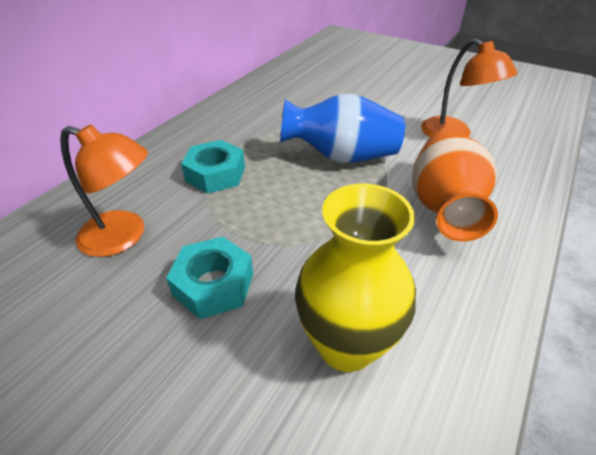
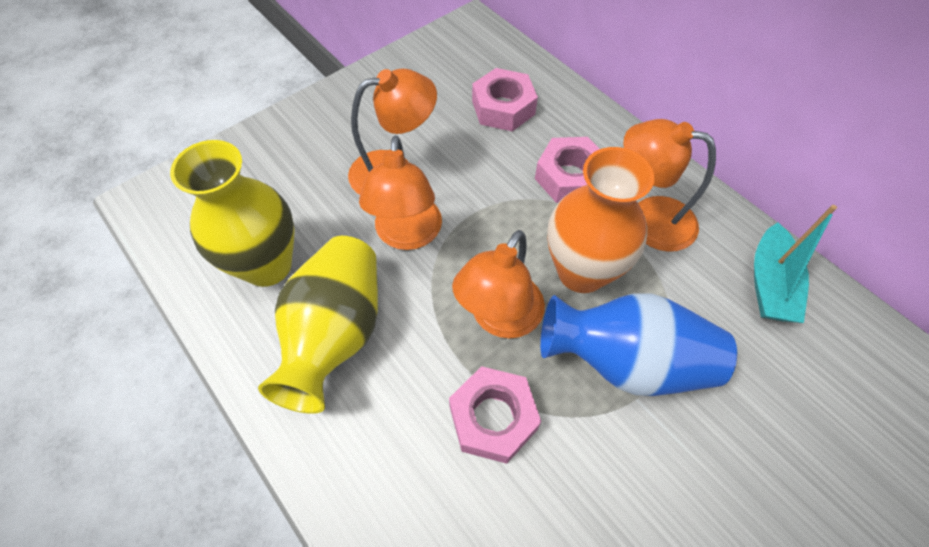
orange lamp: 2 -> 4
pink nut: 0 -> 3
turquoise boat: 0 -> 1
turquoise nut: 2 -> 0
yellow vase: 1 -> 2

